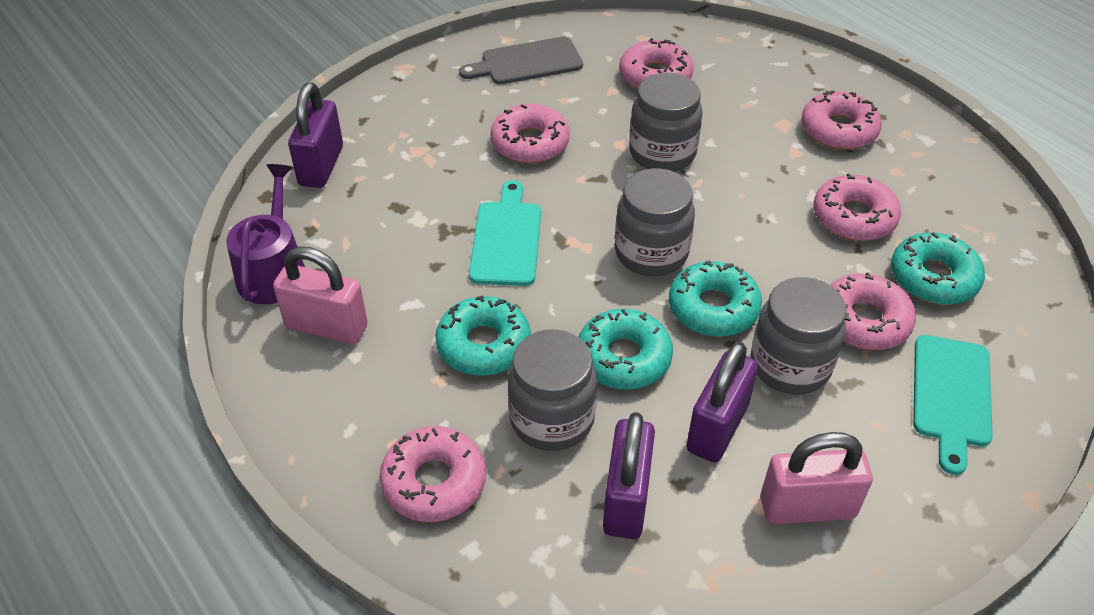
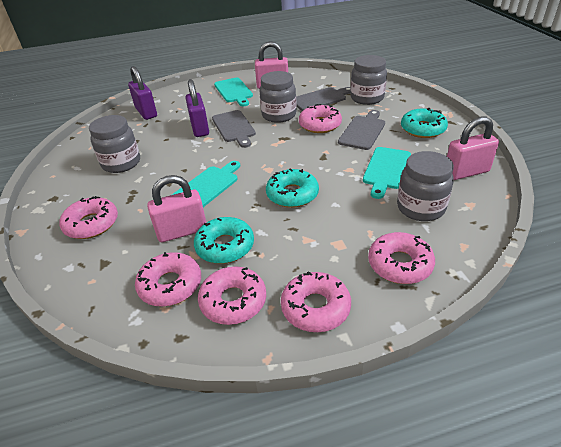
grey cutting board: 1 -> 3
pink padlock: 2 -> 3
purple padlock: 3 -> 2
purple watering can: 1 -> 0
turquoise cutting board: 2 -> 3
turquoise donut: 4 -> 3

